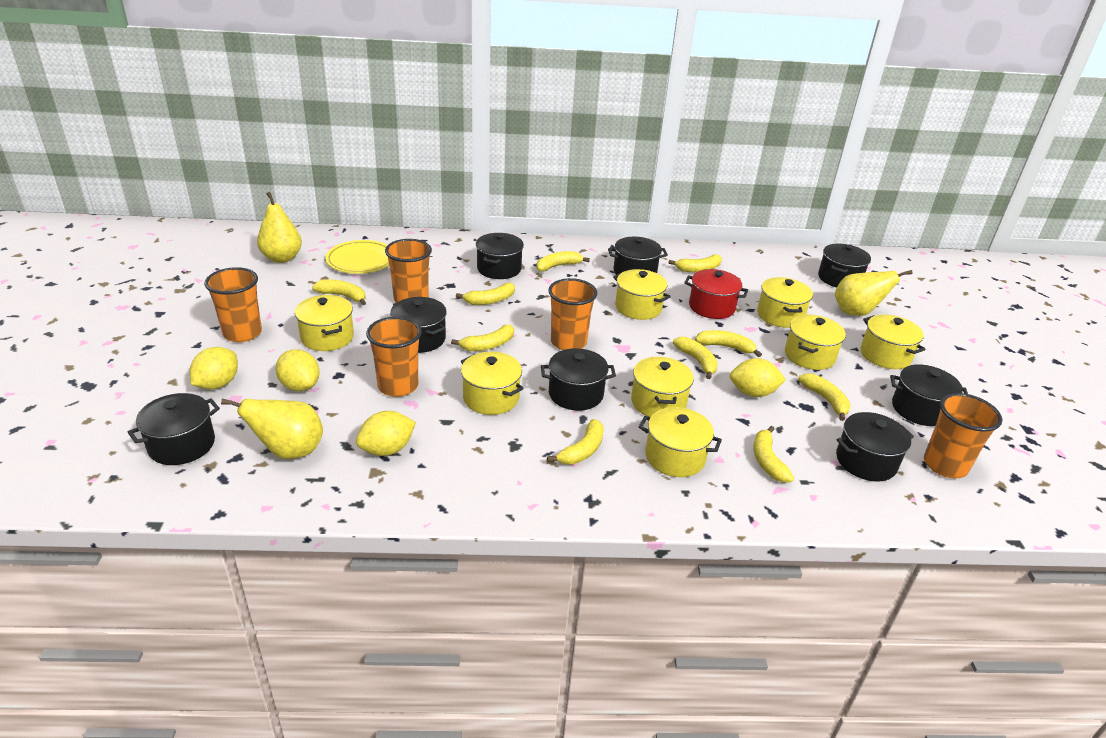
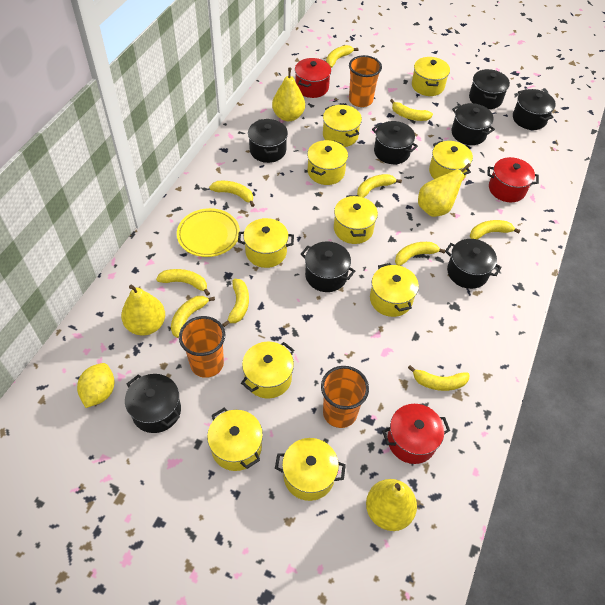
orange cup: 5 -> 3
red pot: 1 -> 3
yellow lemon: 4 -> 1
yellow pear: 3 -> 4
yellow pot: 8 -> 10

